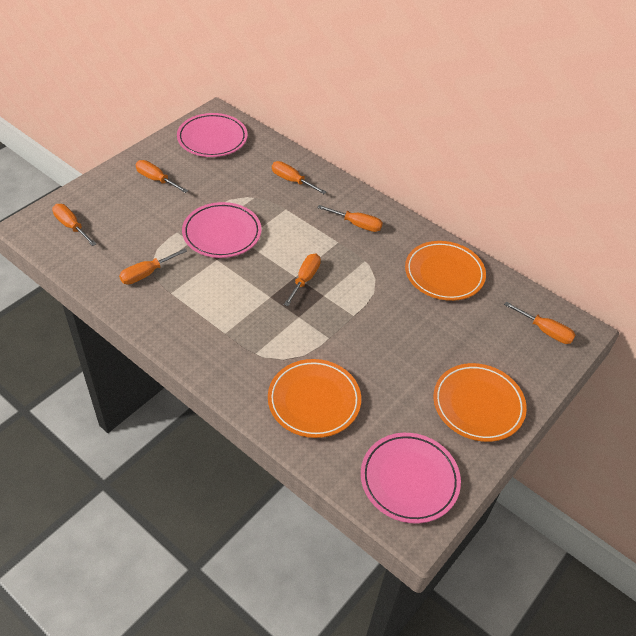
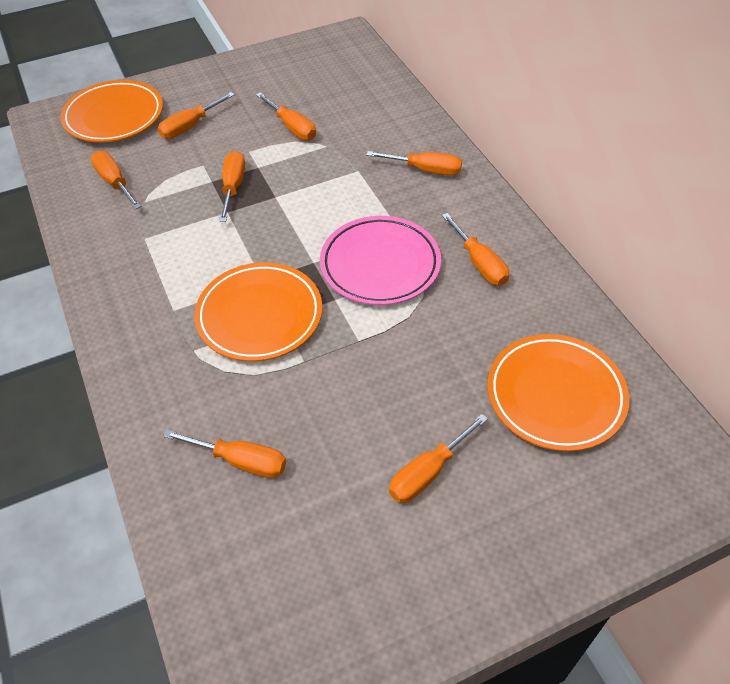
orange screwdriver: 7 -> 8
pink plate: 3 -> 1

